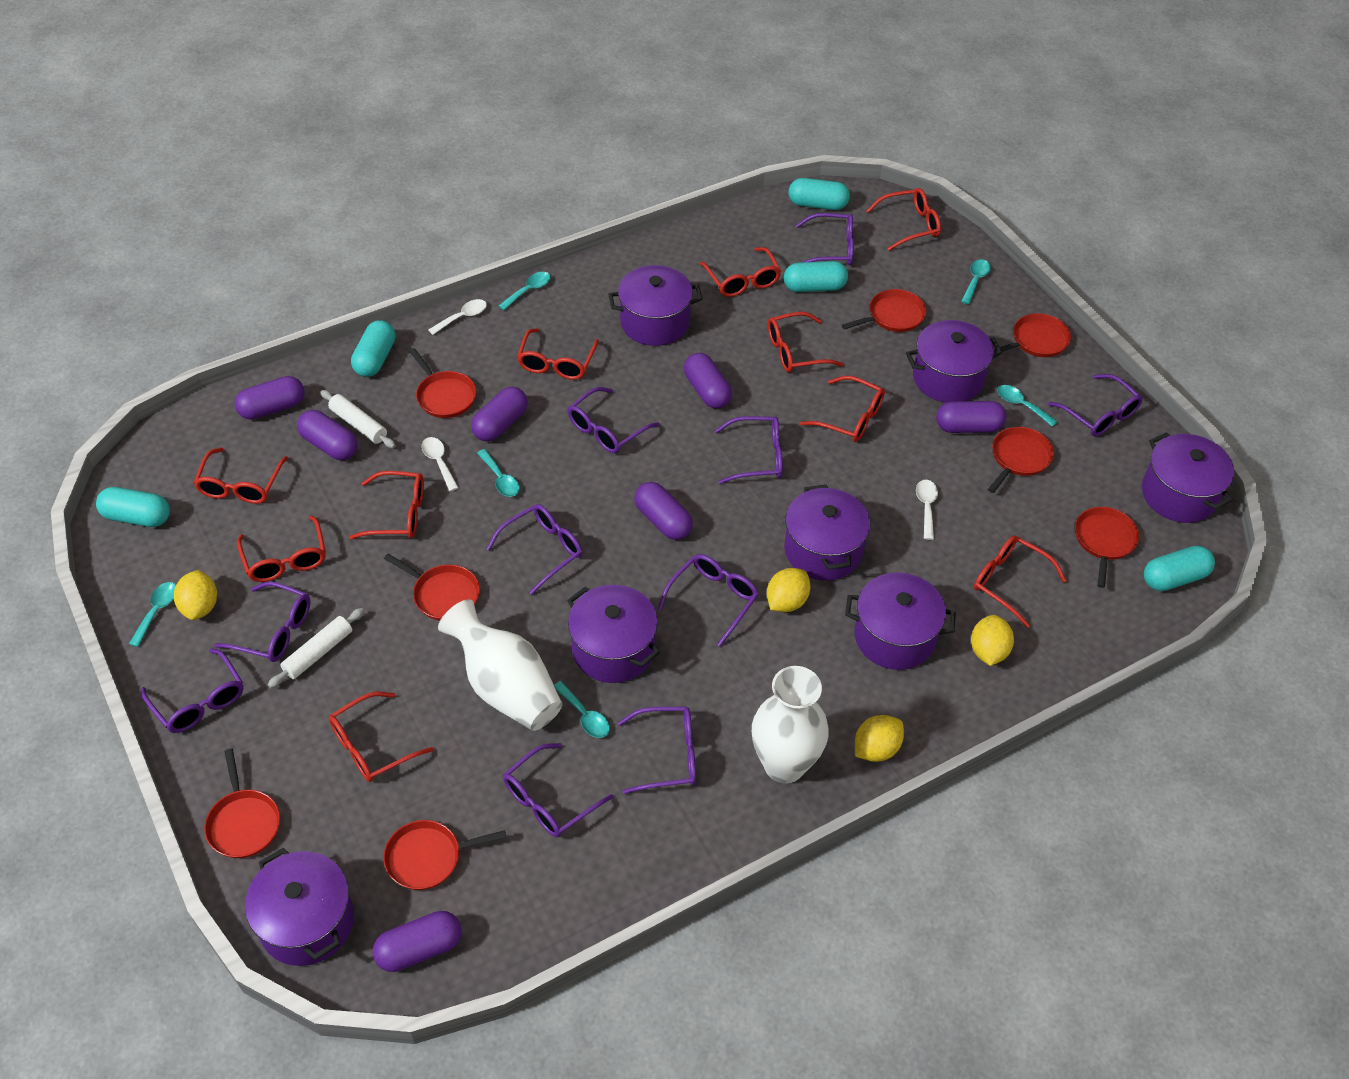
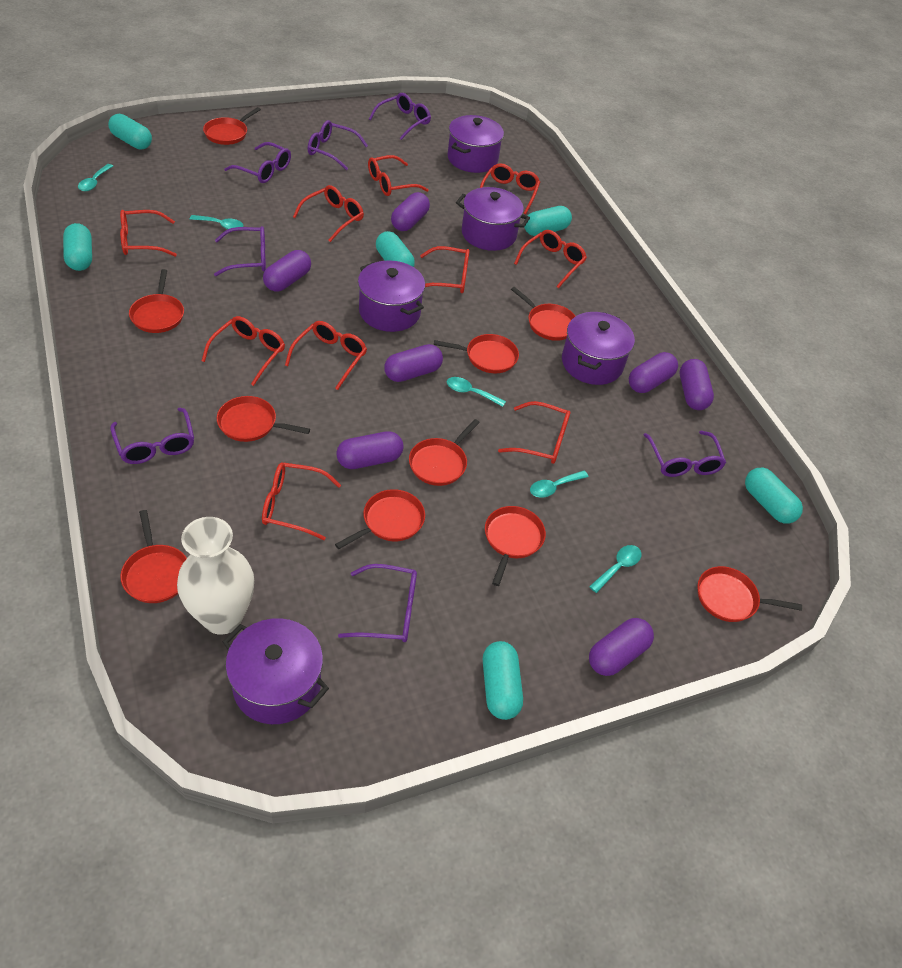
purple glasses: 10 -> 7
purple pot: 7 -> 5
red pan: 8 -> 10
turquoise capsule: 5 -> 6
turquoise spoon: 6 -> 5
white rolling pin: 2 -> 0
white spoon: 3 -> 0
white vase: 2 -> 1
yellow lemon: 4 -> 0

